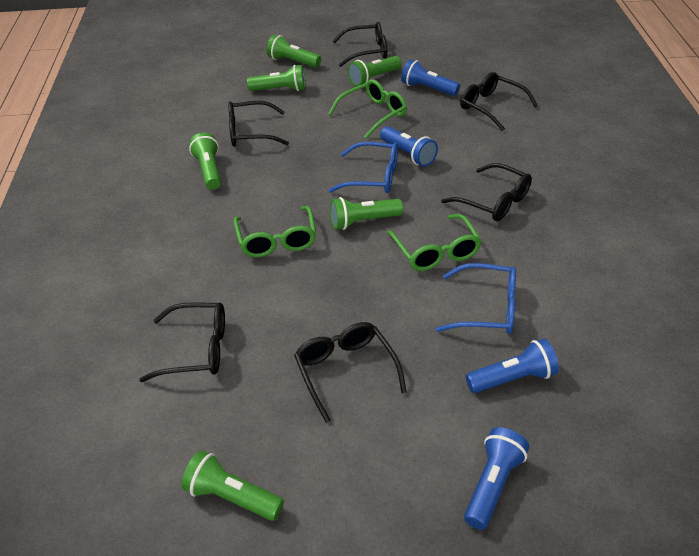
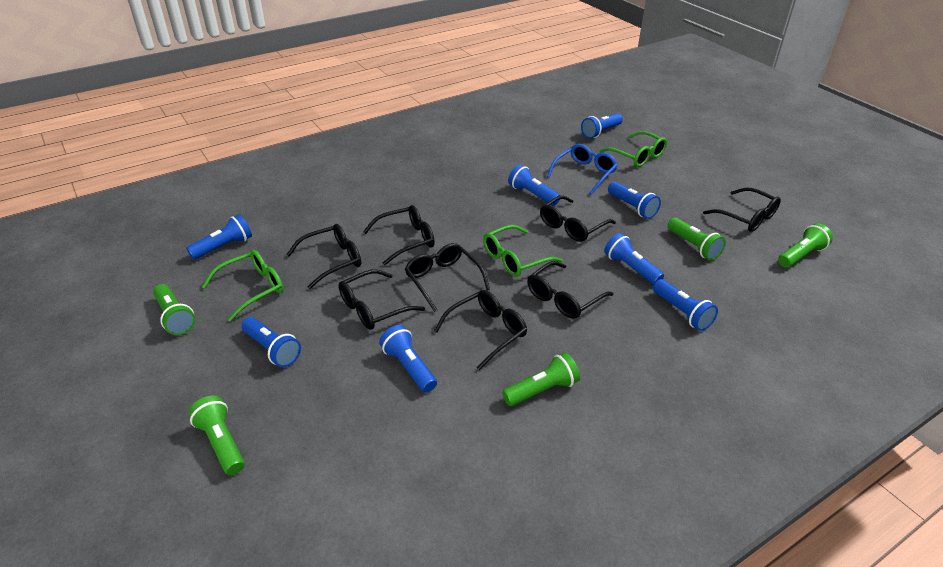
black glasses: 6 -> 8
blue flashlight: 4 -> 8
blue glasses: 2 -> 1
green flashlight: 6 -> 5

